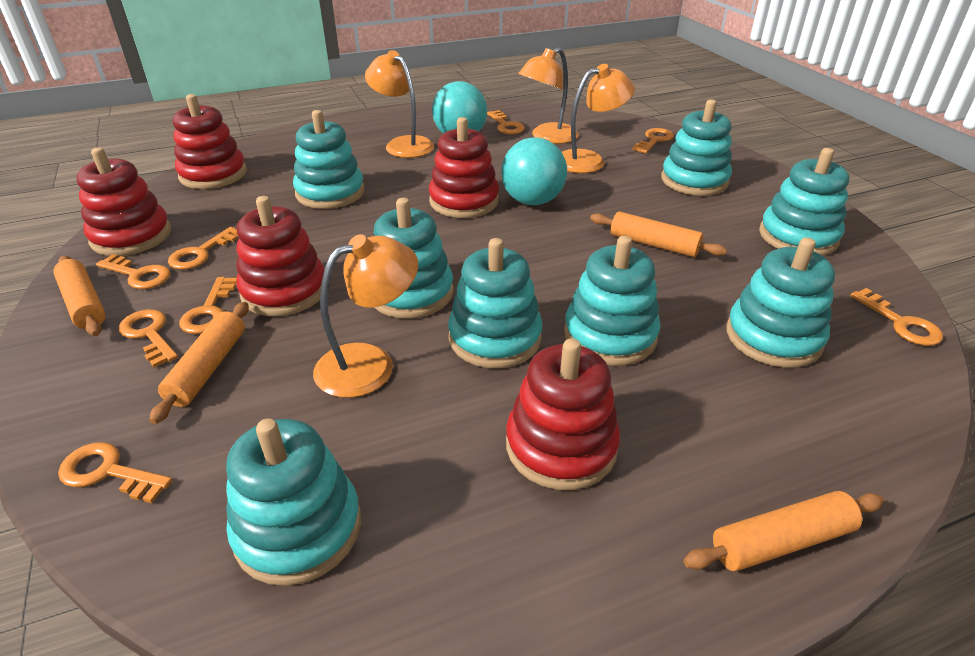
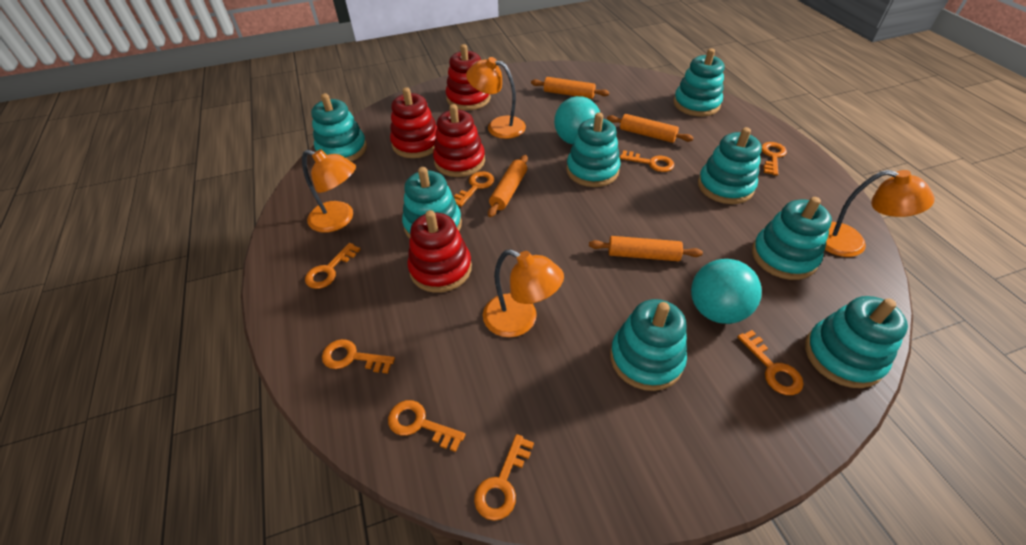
red stacking toy: 5 -> 4

